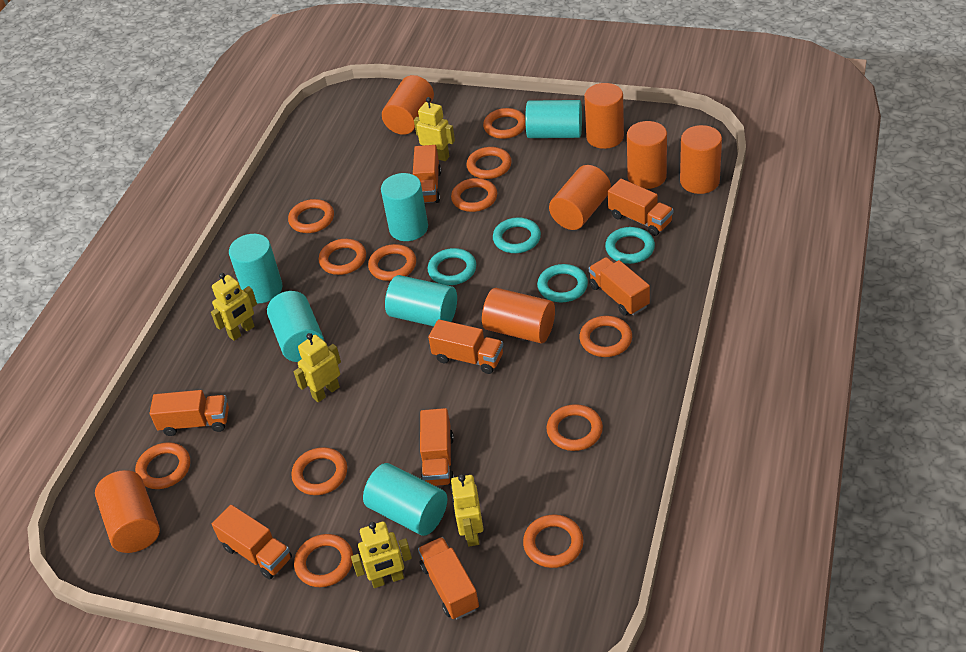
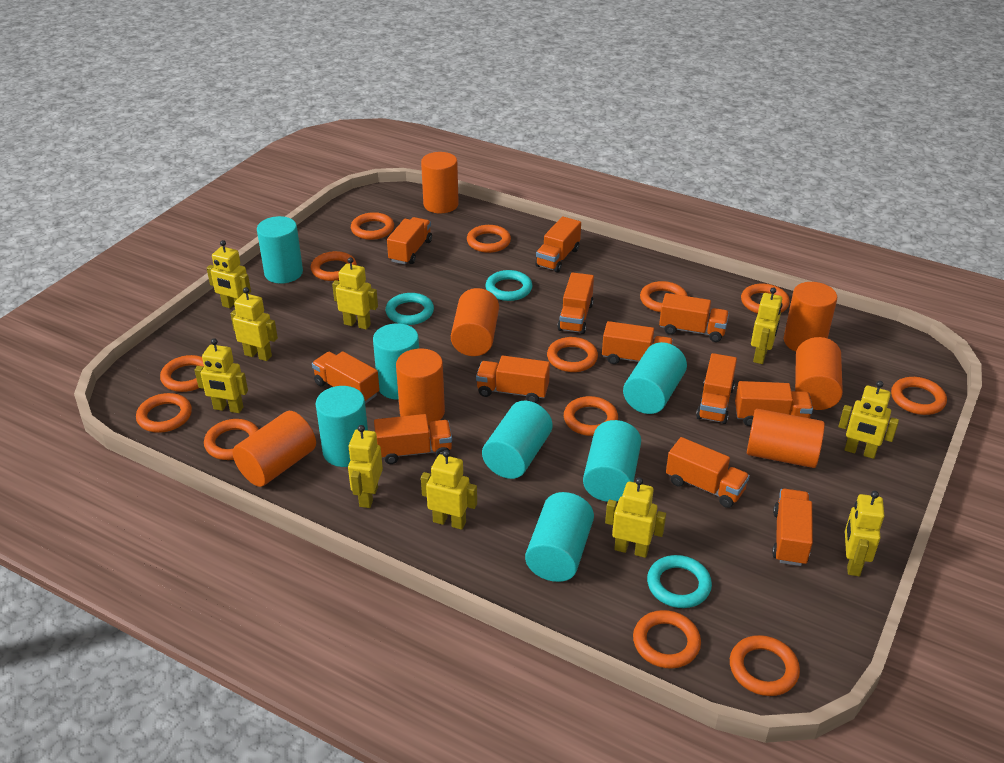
orange ring: 12 -> 13
orange truck: 8 -> 12
turquoise cylinder: 6 -> 7
turquoise ring: 4 -> 3
yellow robot: 5 -> 10

